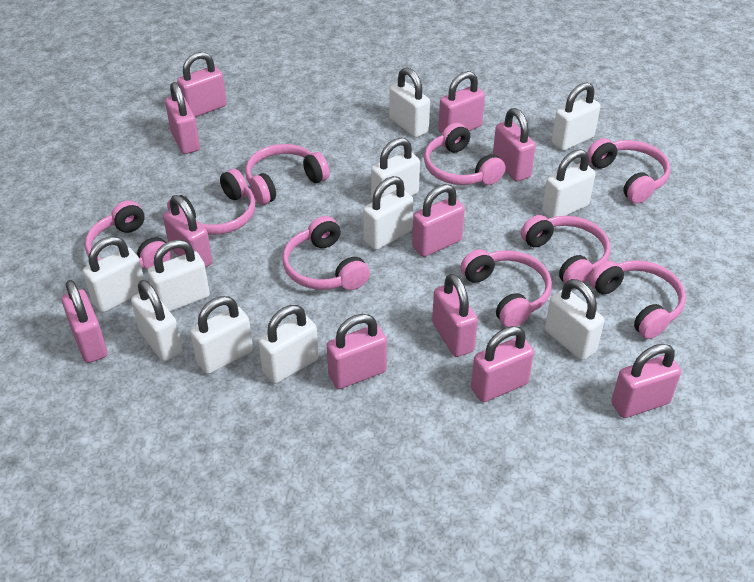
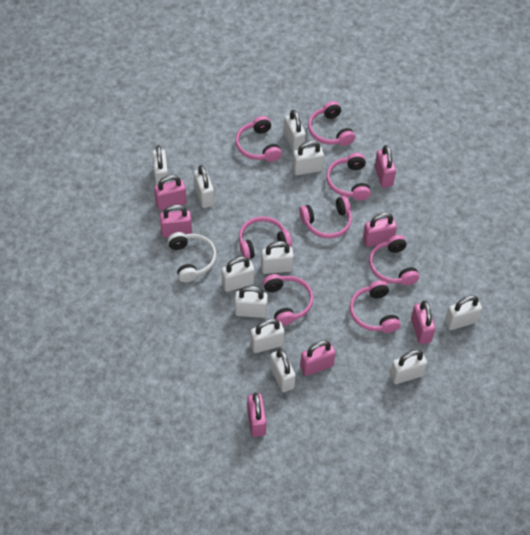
pink headphones: 9 -> 8
pink padlock: 11 -> 7
white headphones: 0 -> 1

